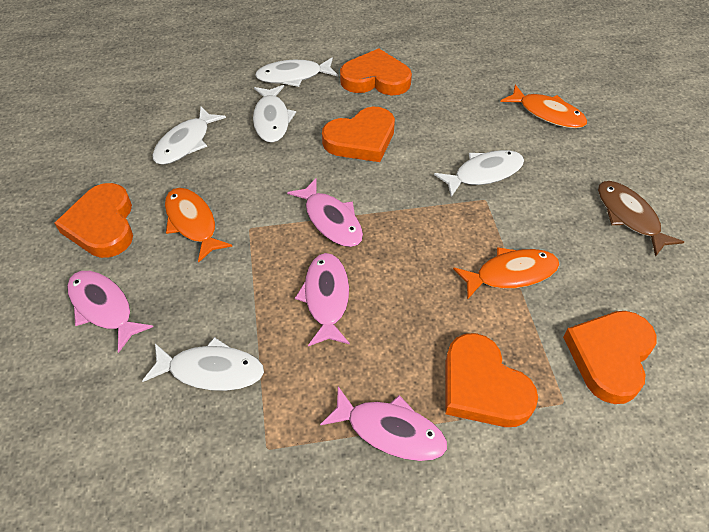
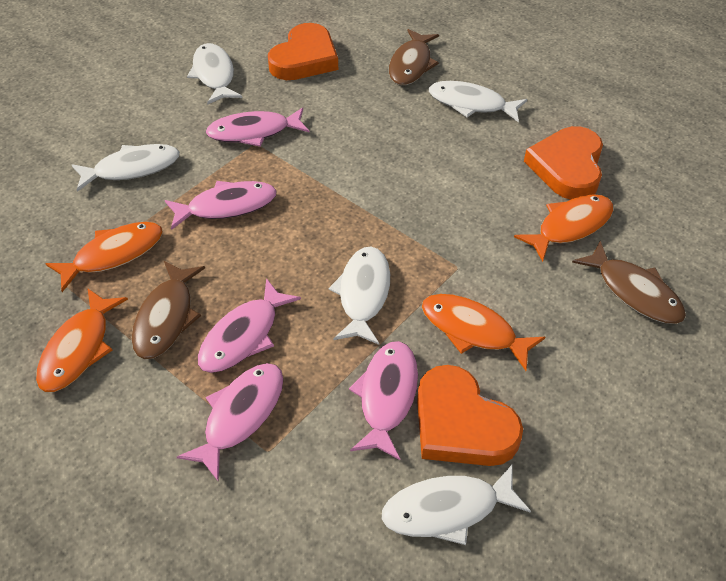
brown fish: 1 -> 3
orange fish: 3 -> 4
orange heart: 5 -> 3
pink fish: 4 -> 5

